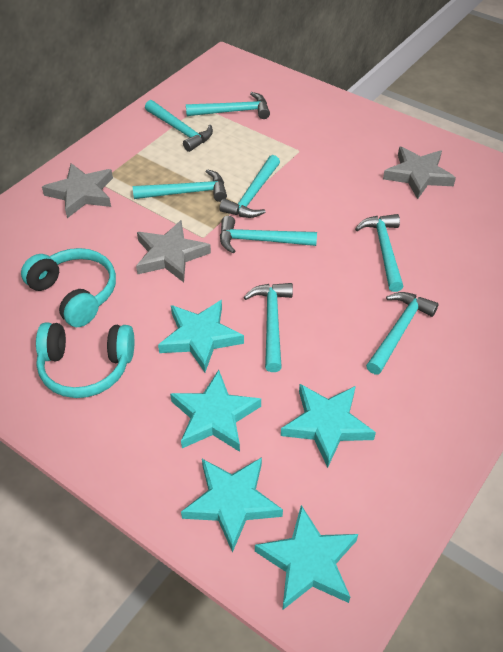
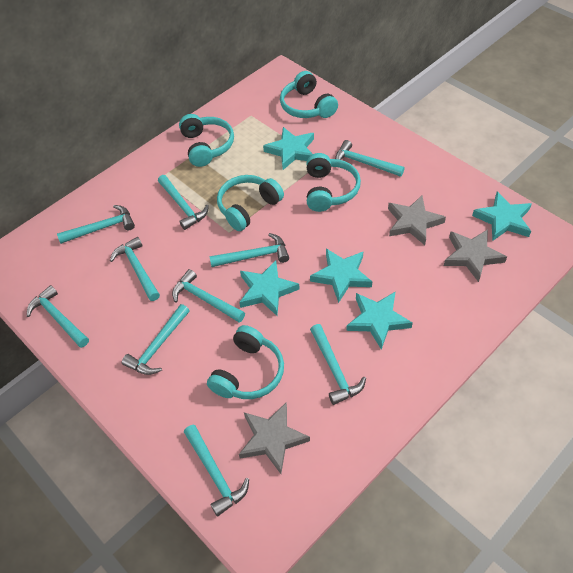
turquoise hammer: 8 -> 10
turquoise headphones: 2 -> 5

